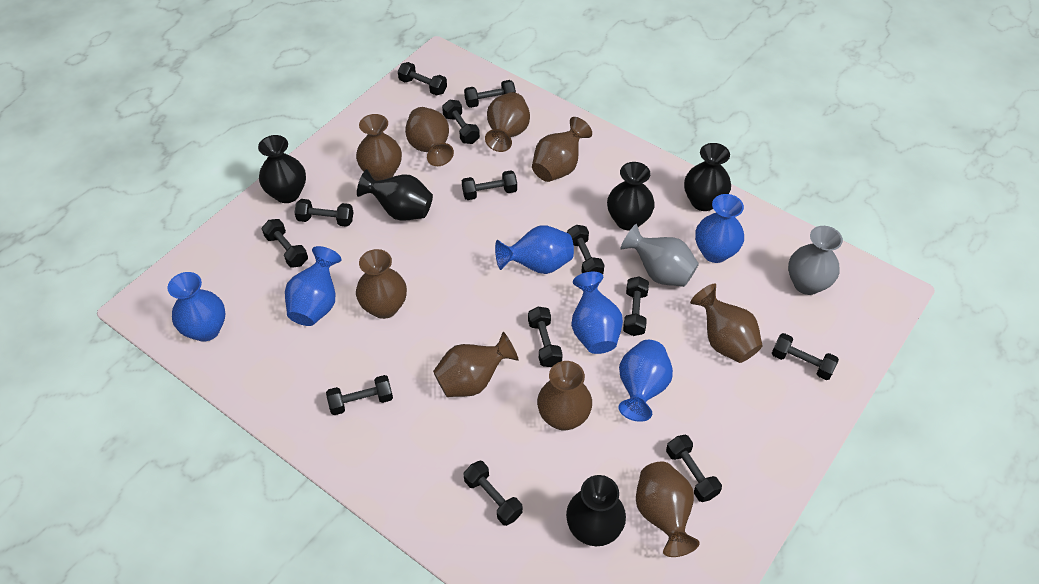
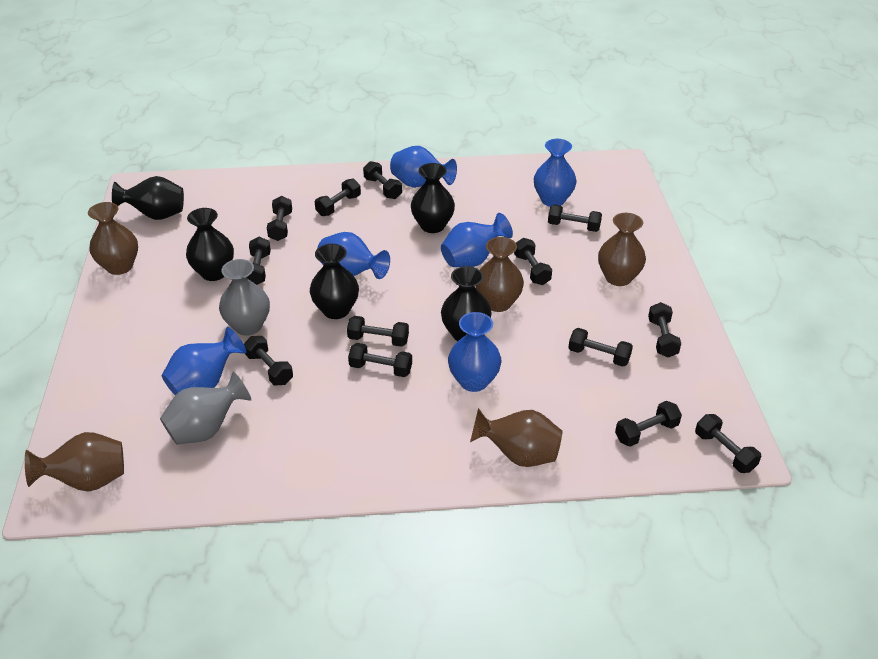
brown vase: 9 -> 5

